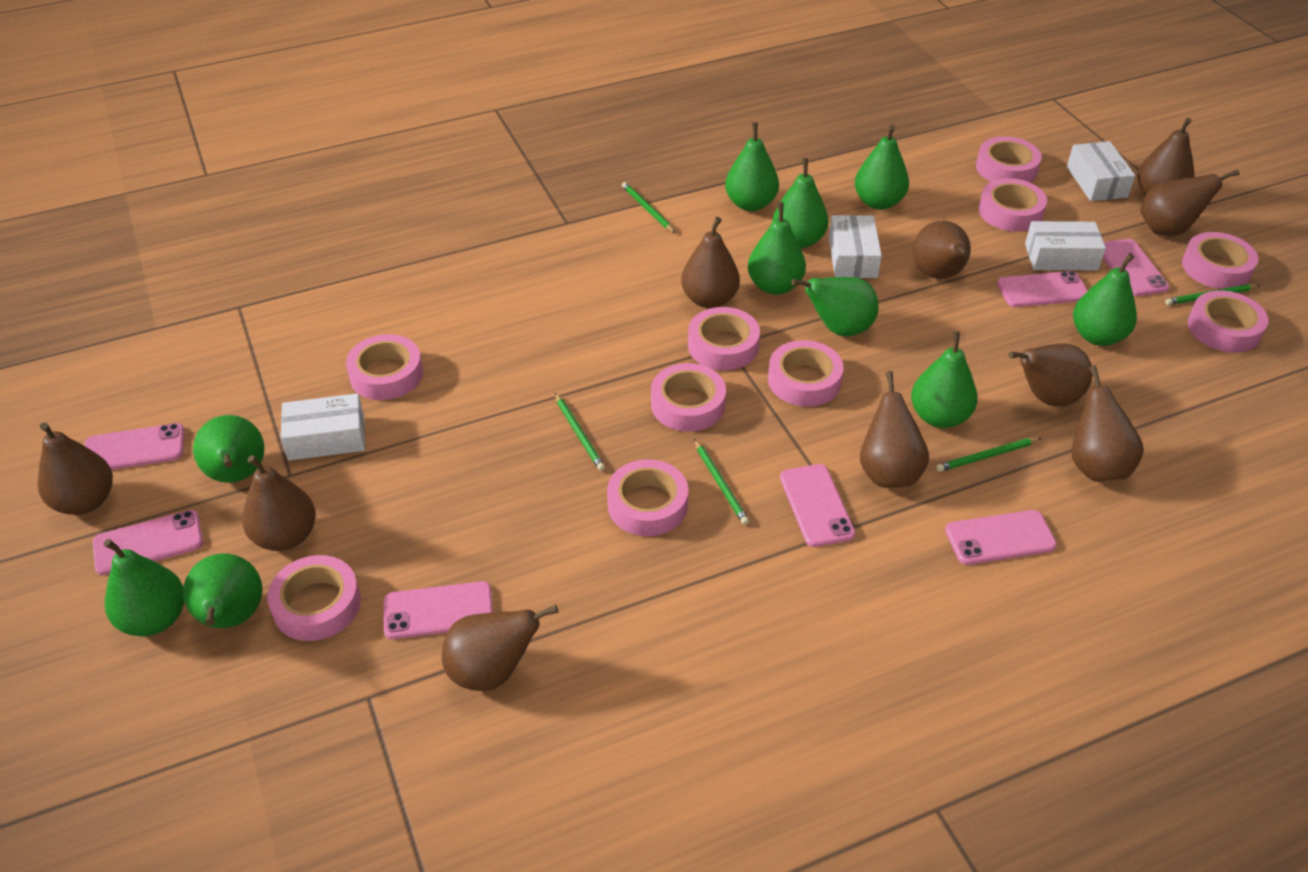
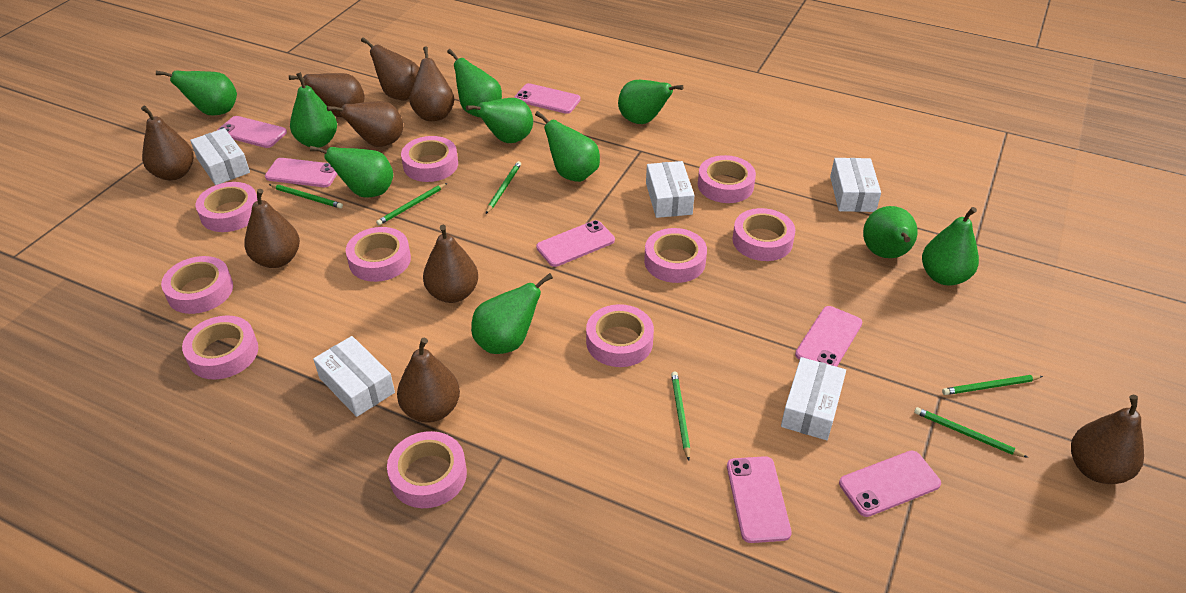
brown pear: 10 -> 9
green pencil: 5 -> 6
white box: 4 -> 5

